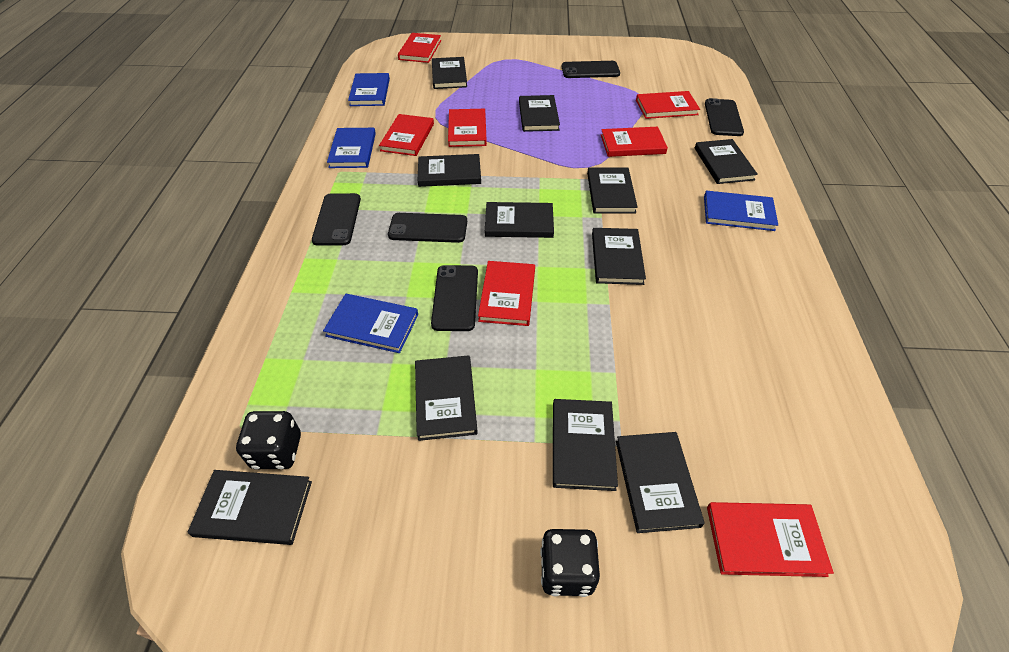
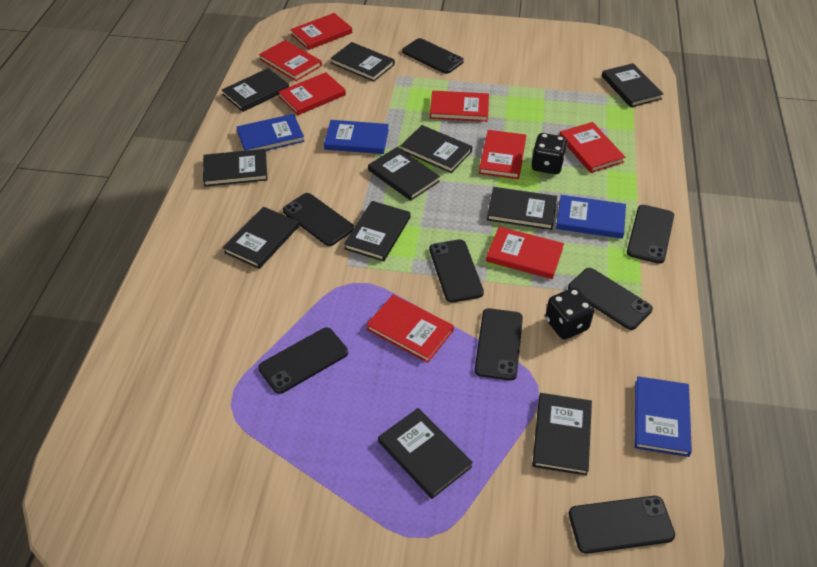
black phone: 5 -> 8
red book: 7 -> 8

